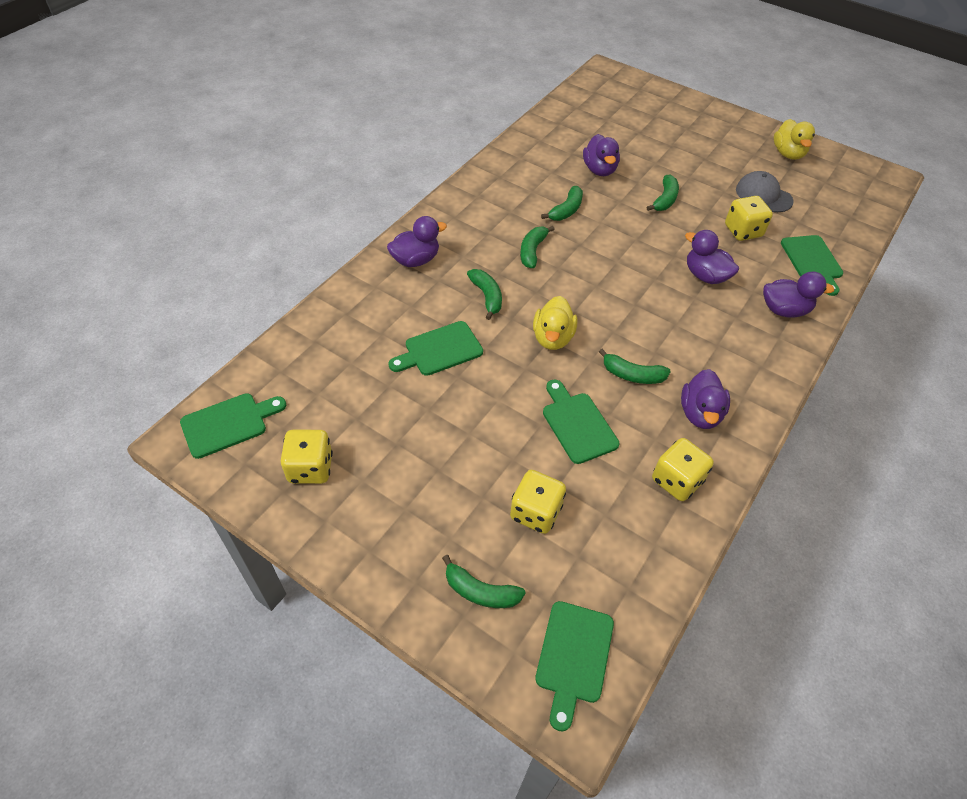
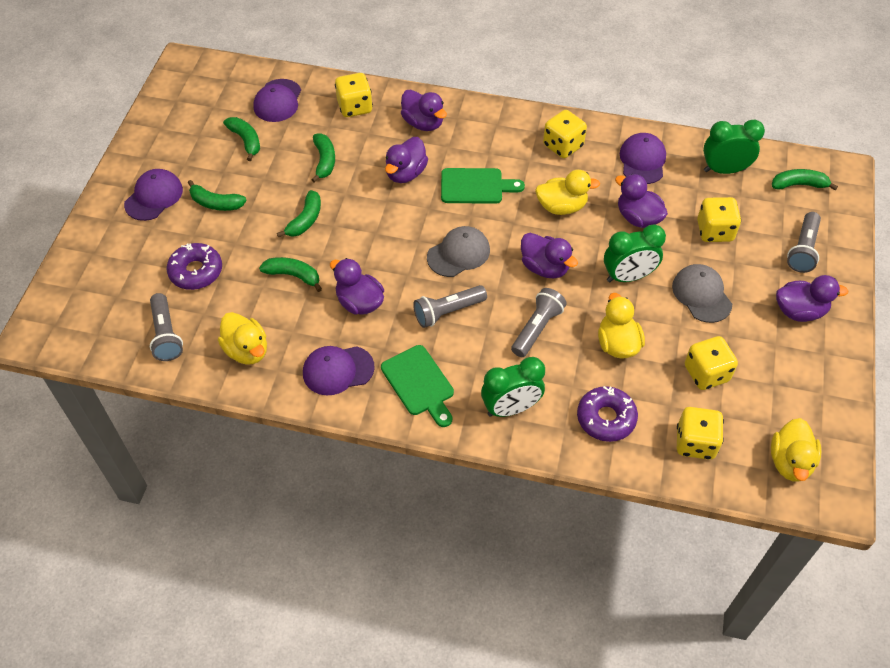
green clock: 0 -> 3
green cutting board: 5 -> 2
grey cap: 1 -> 2
grey flashlight: 0 -> 4
purple cap: 0 -> 4
purple donut: 0 -> 2
purple duck: 5 -> 6
yellow dice: 4 -> 5
yellow duck: 2 -> 4

